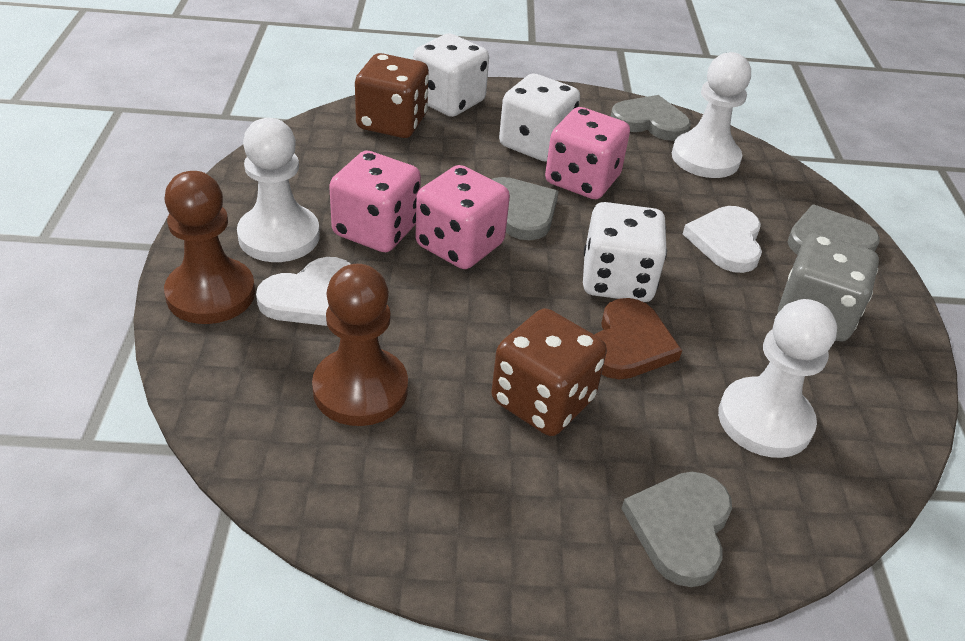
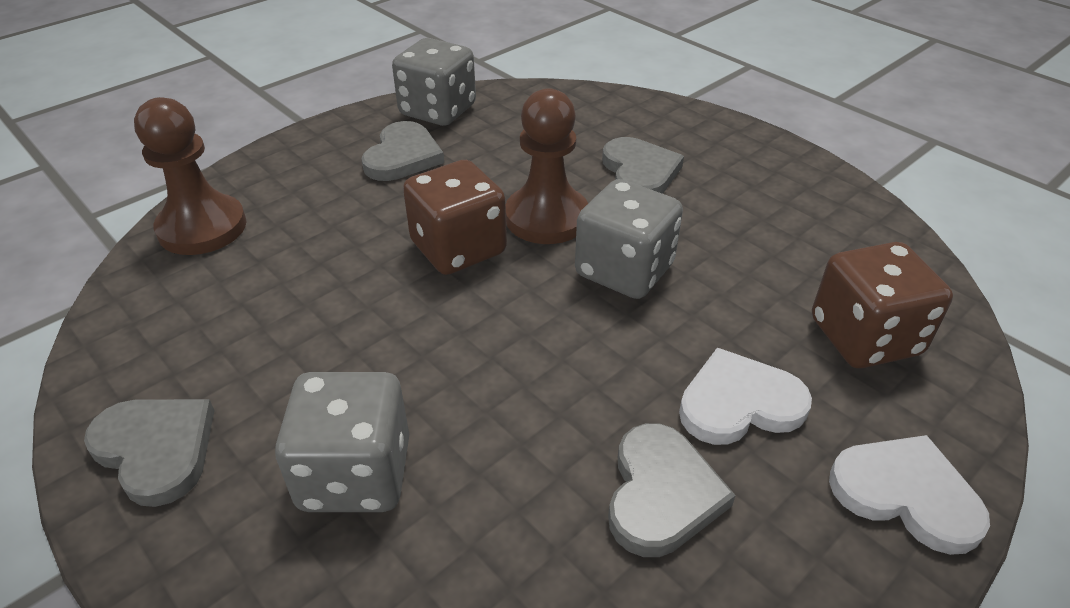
brown heart: 1 -> 0
grey dice: 1 -> 3
pink dice: 3 -> 0
white dice: 3 -> 0
white pawn: 3 -> 0

